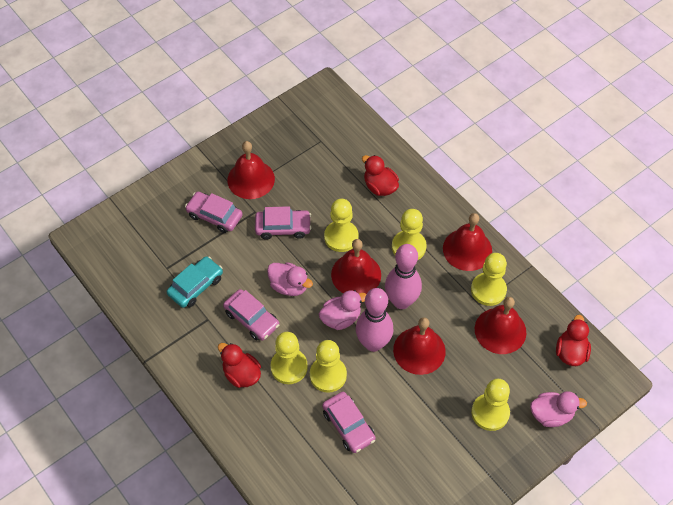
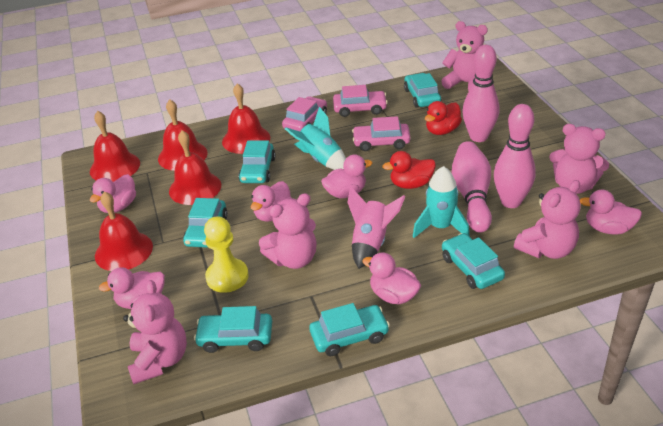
pink bowling pin: 2 -> 3
pink car: 4 -> 3
pink duck: 3 -> 6
pink rocket: 0 -> 1
pink teddy bear: 0 -> 5
red duck: 3 -> 2
turquoise car: 1 -> 6
turquoise rocket: 0 -> 2
yellow pawn: 6 -> 1

